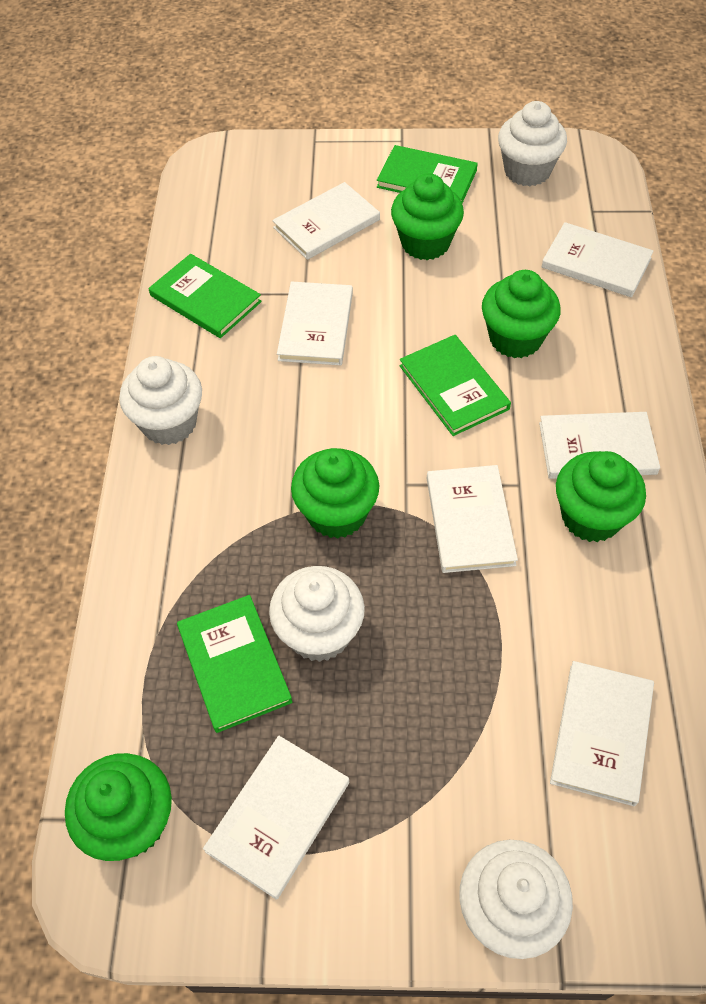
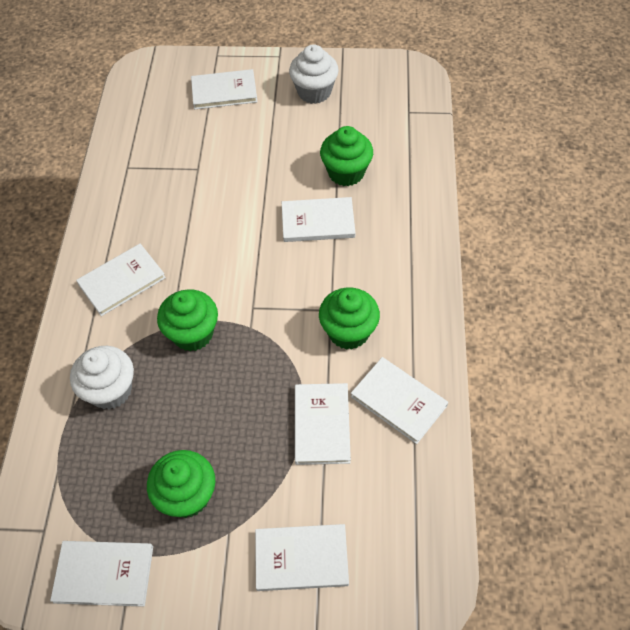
green book: 4 -> 0
green cupcake: 5 -> 4
white cupcake: 4 -> 2

